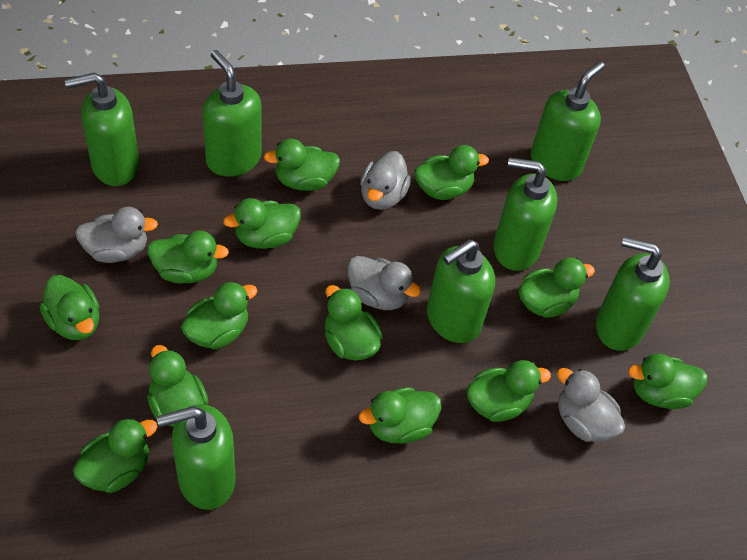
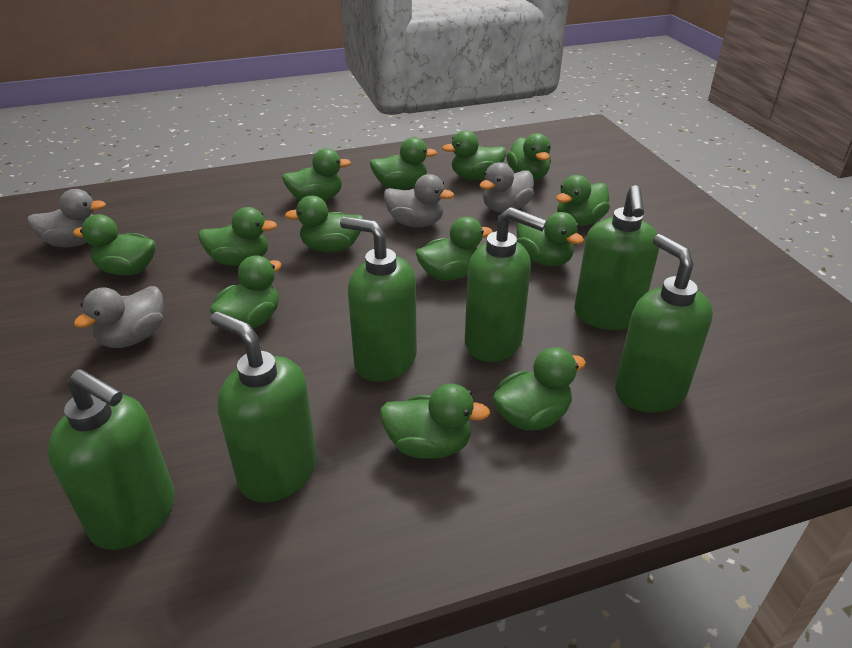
green soap dispenser: 7 -> 6

